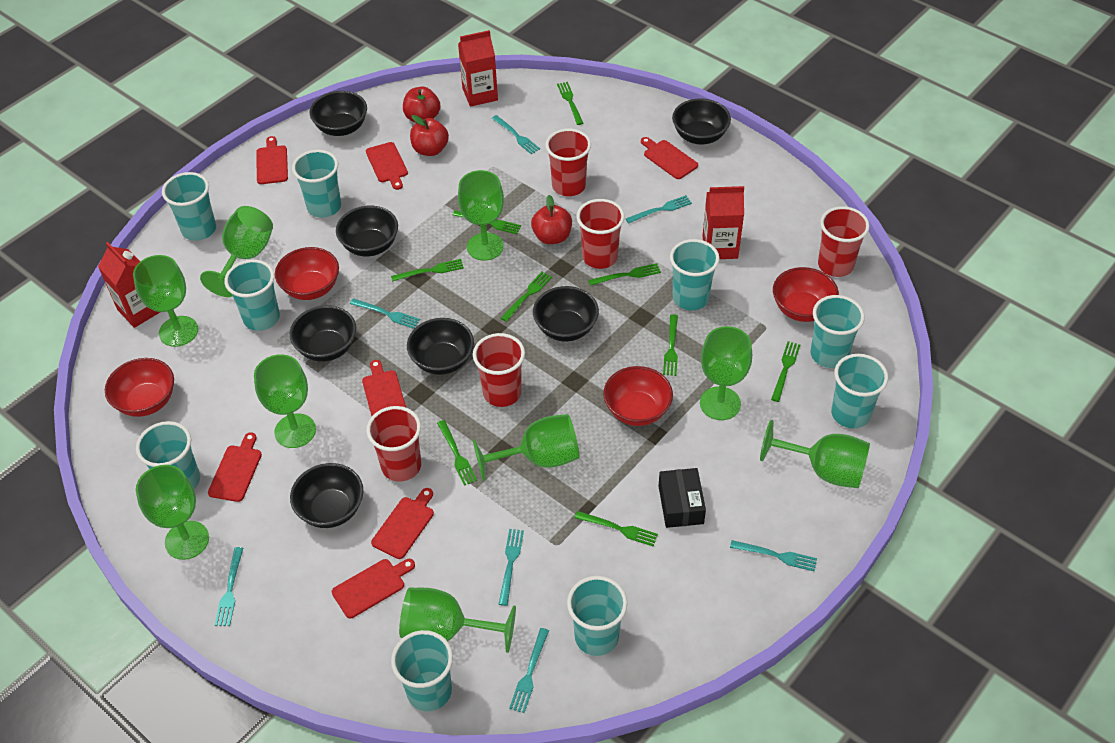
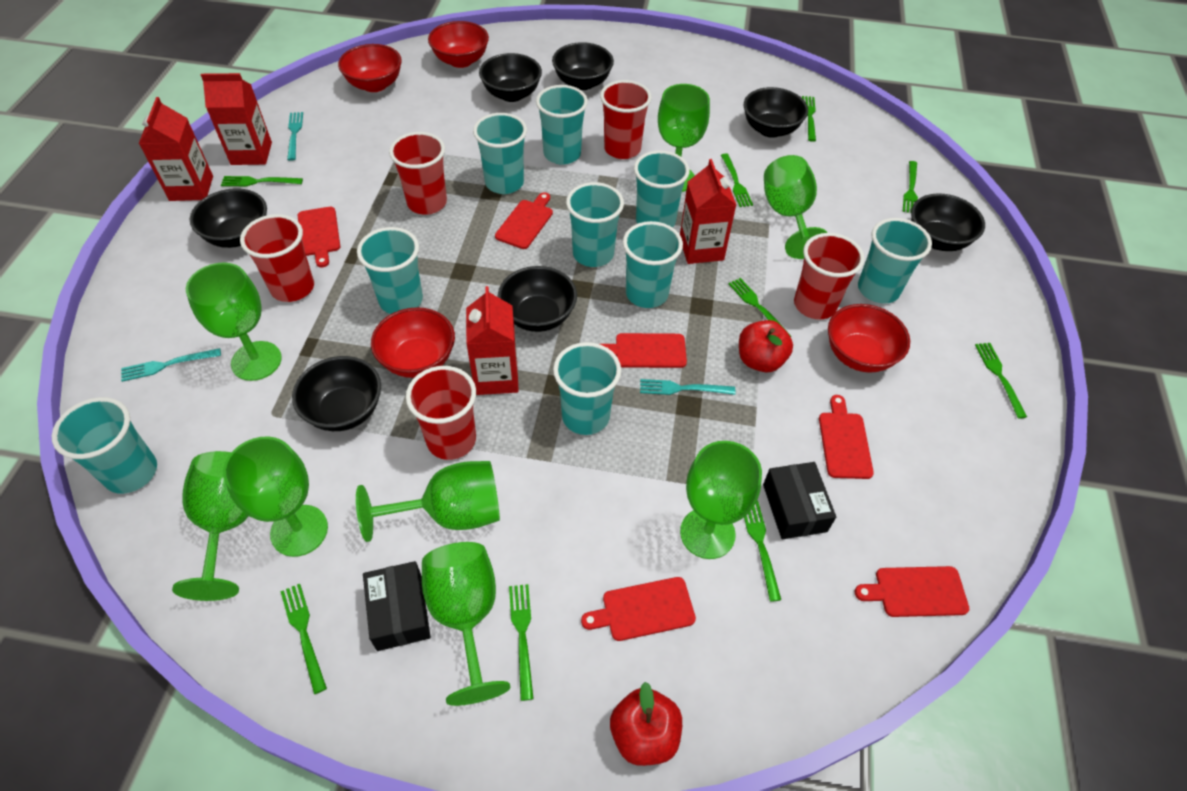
black box: 1 -> 2
green goblet: 9 -> 8
red apple: 3 -> 2
red carton: 3 -> 4
red cutting board: 7 -> 6
turquoise fork: 7 -> 3

